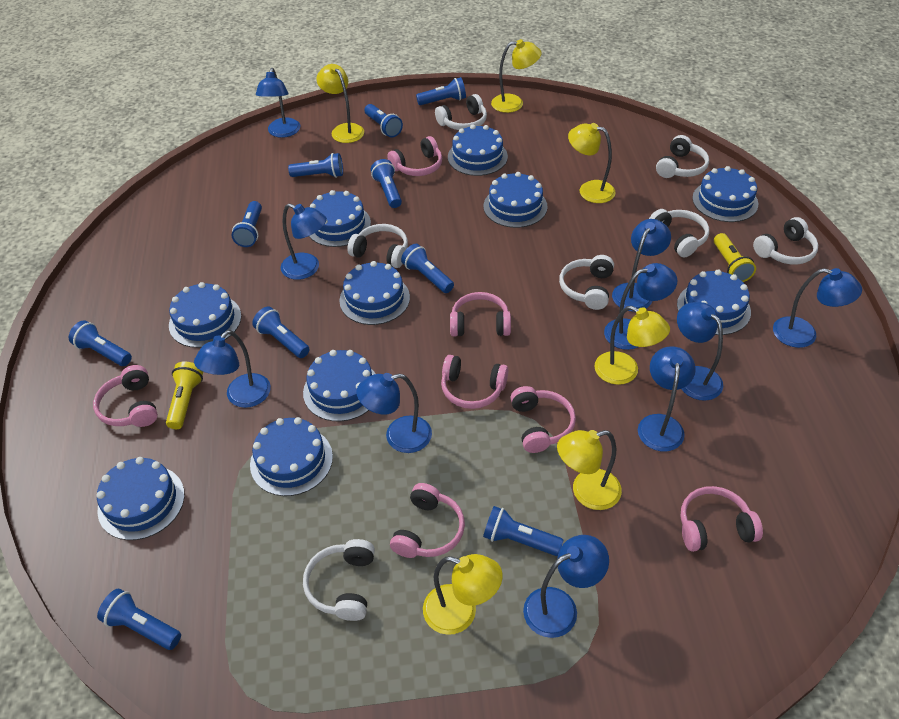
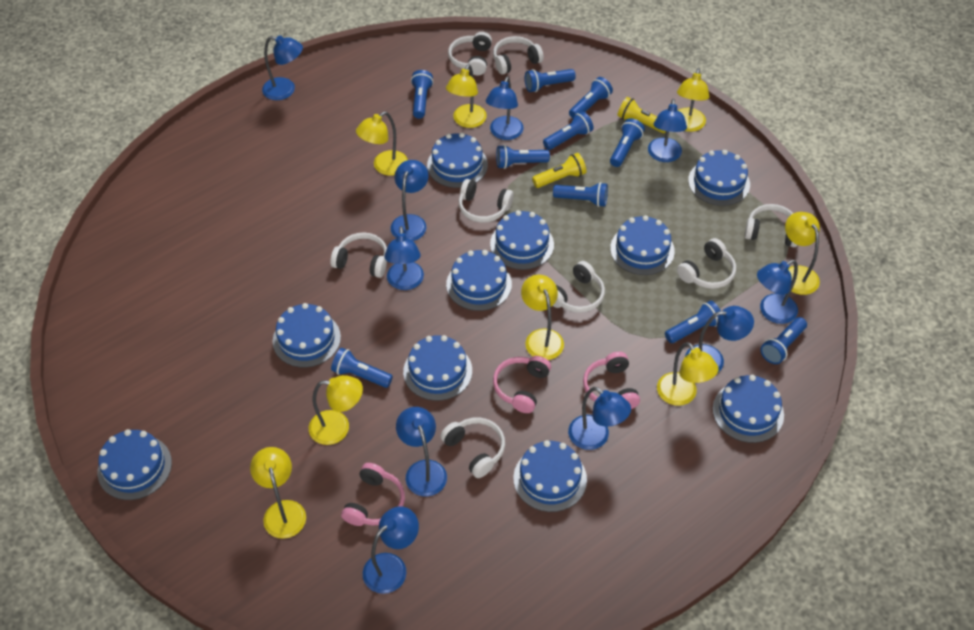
pink headphones: 7 -> 3
white headphones: 7 -> 8
yellow lamp: 6 -> 8

